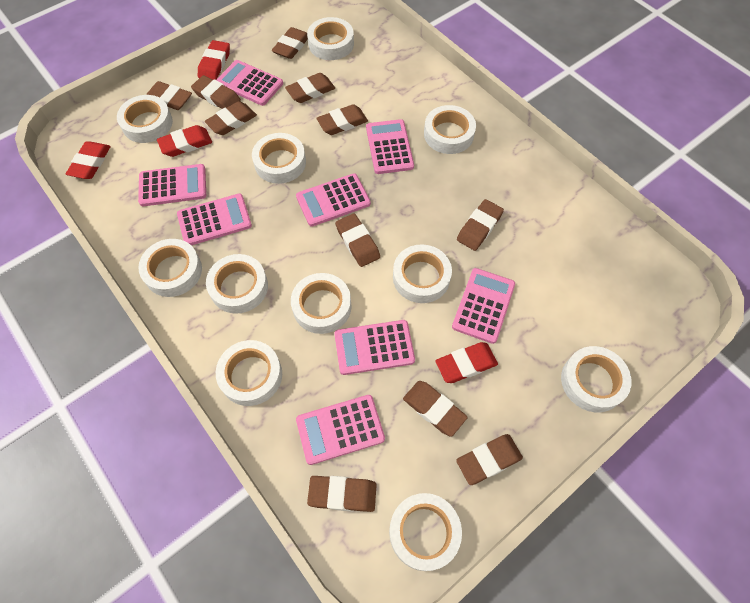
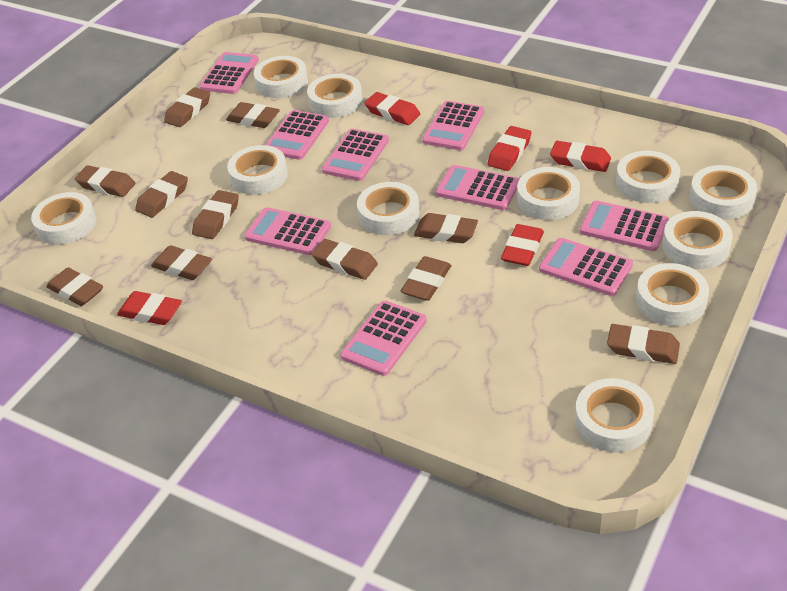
pink calculator: 8 -> 9
red eraser: 4 -> 5

